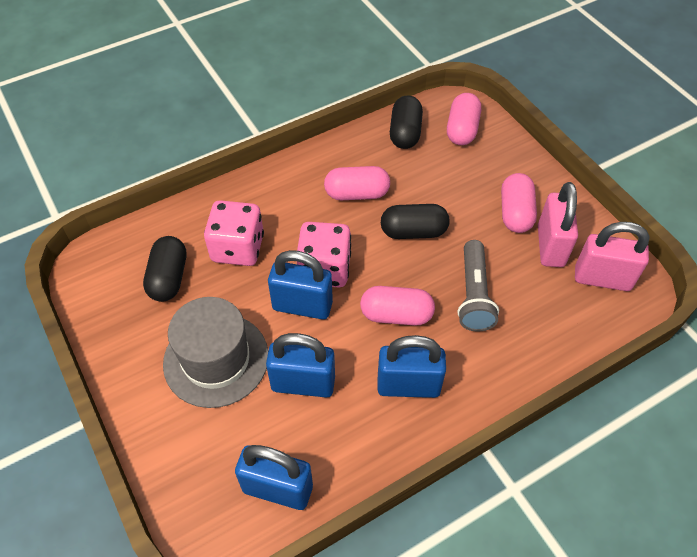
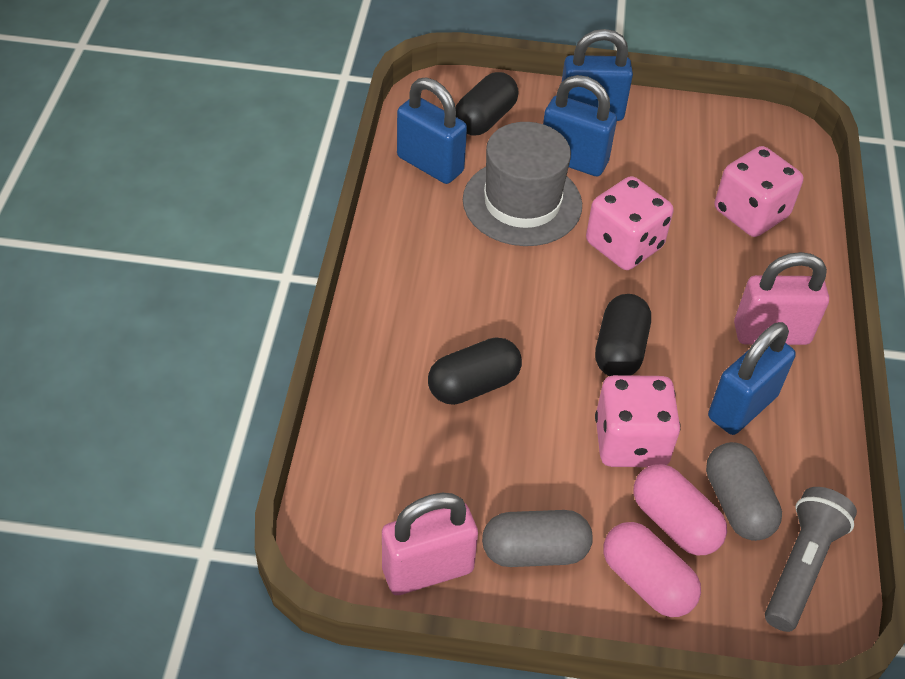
grey capsule: 0 -> 2
pink capsule: 4 -> 2
pink dice: 2 -> 3

